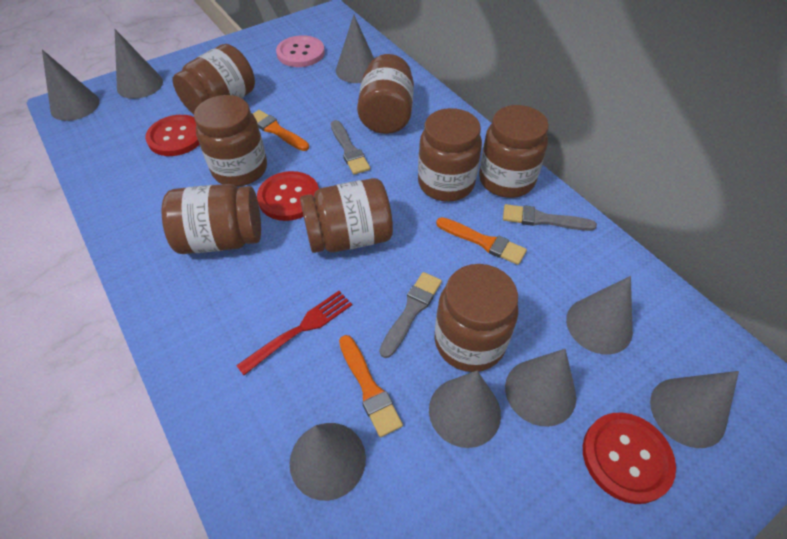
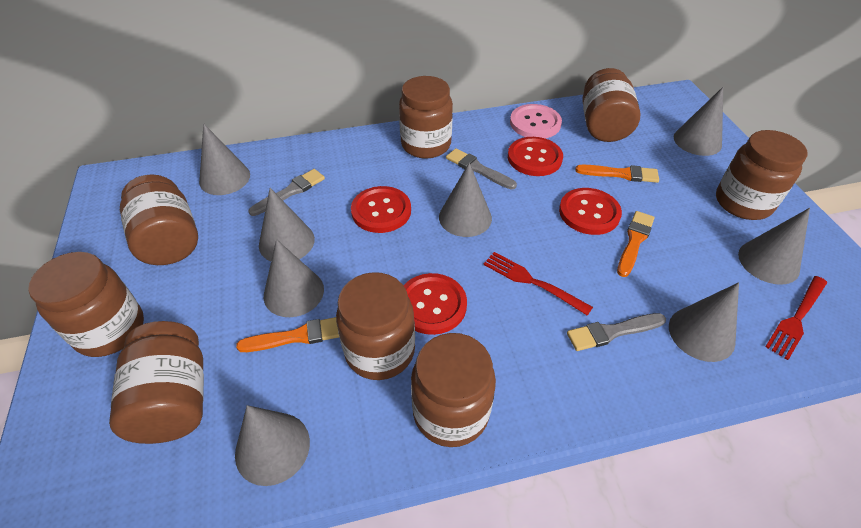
red button: 3 -> 4
red fork: 1 -> 2

